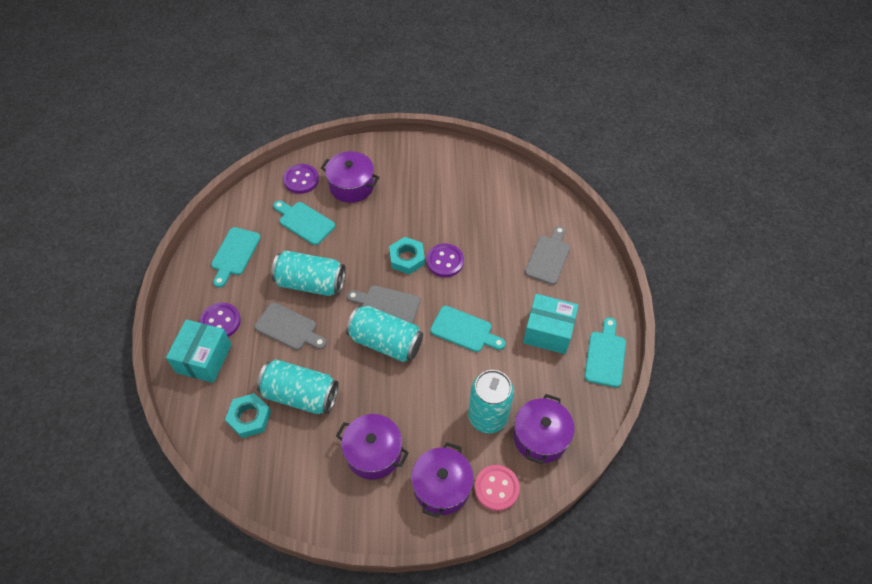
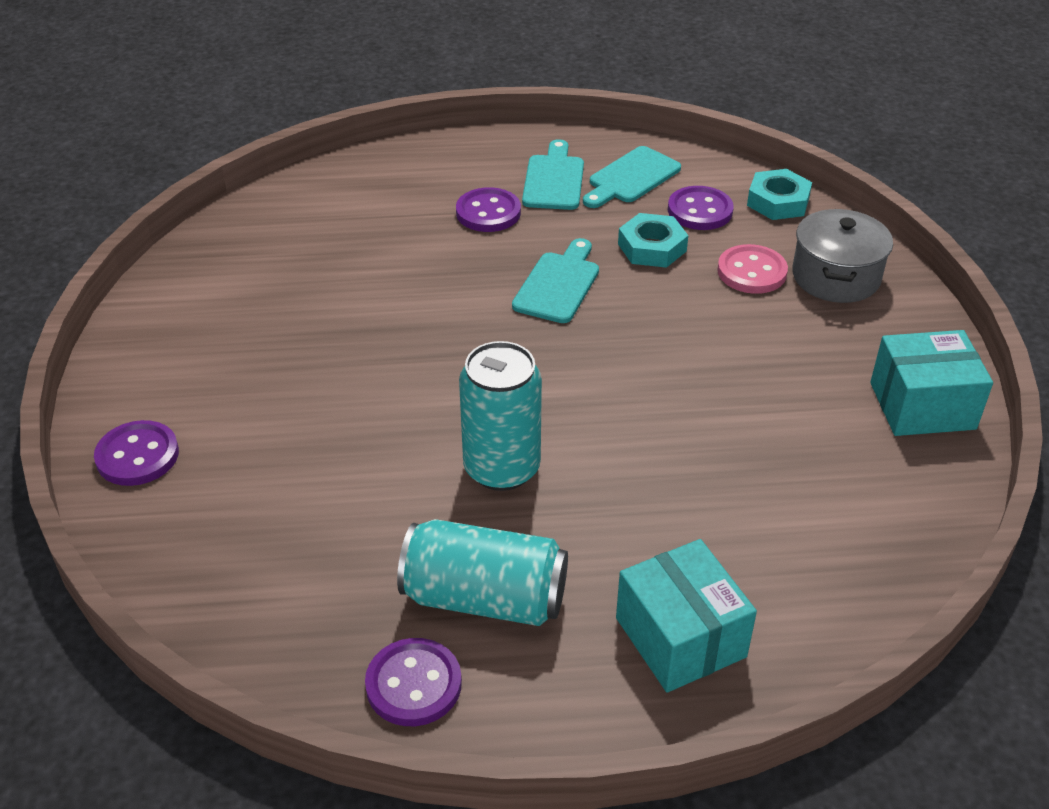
grey cutting board: 3 -> 0
grey pot: 0 -> 1
purple button: 3 -> 4
purple pot: 4 -> 0
turquoise can: 4 -> 2
turquoise cutting board: 4 -> 3

